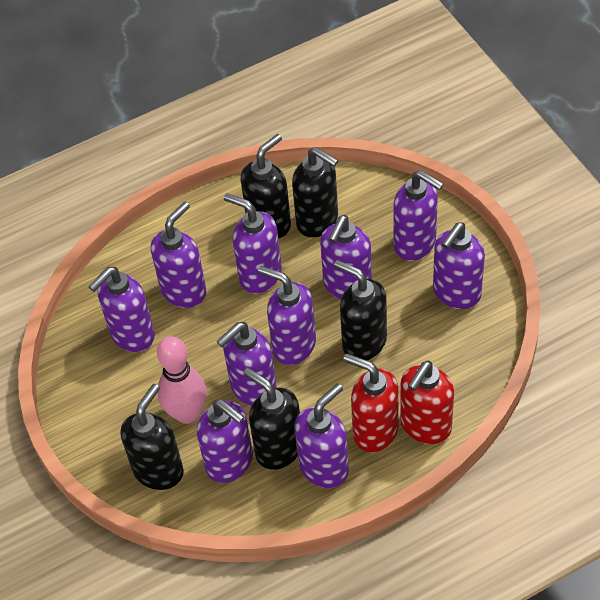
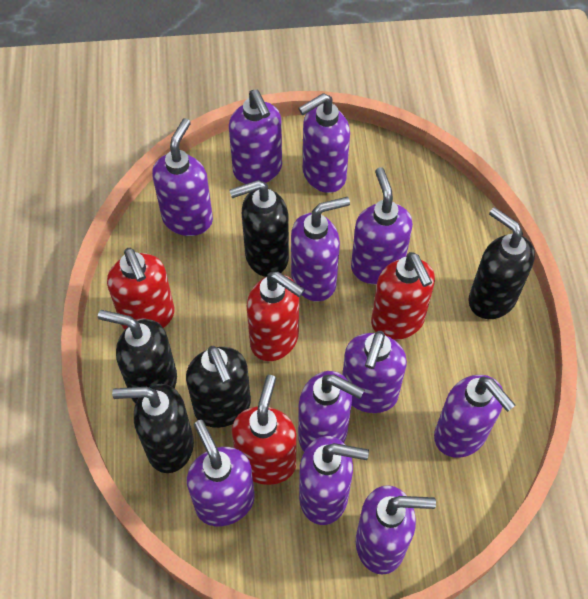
pink bowling pin: 1 -> 0
purple soap dispenser: 10 -> 11
red soap dispenser: 2 -> 4

